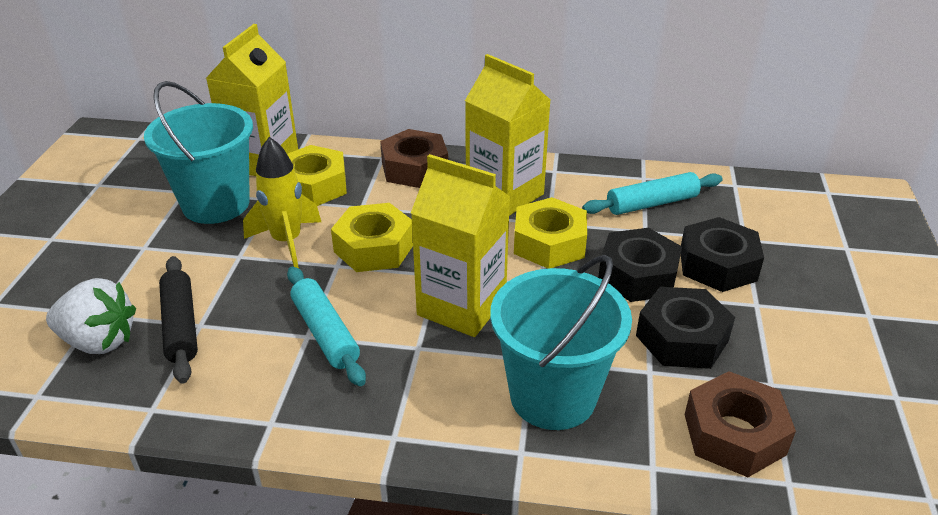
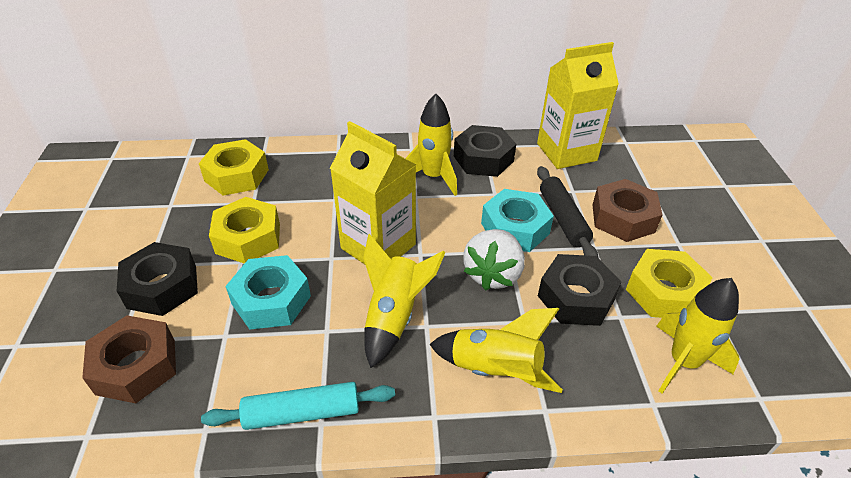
turquoise bucket: 2 -> 0
turquoise nut: 0 -> 2
turquoise rolling pin: 2 -> 1
yellow carton: 3 -> 2
yellow rocket: 1 -> 4

